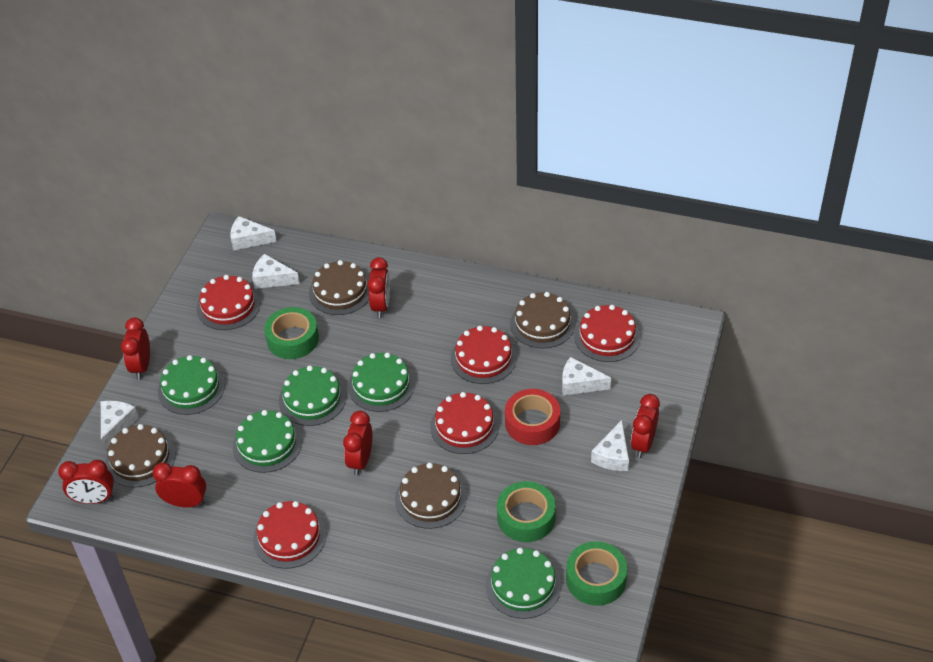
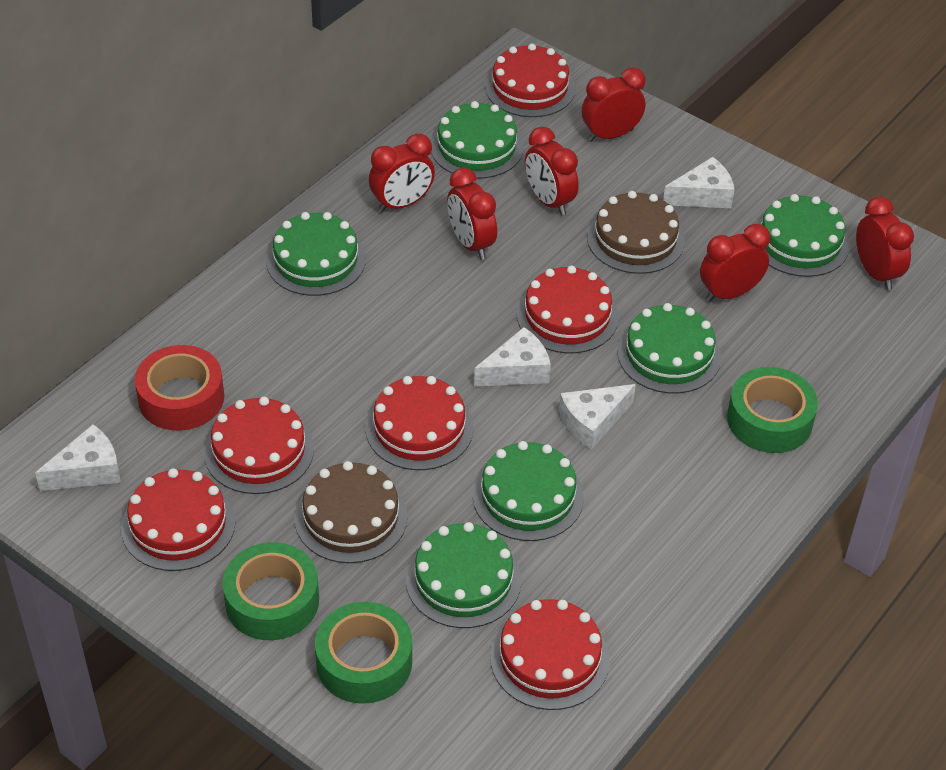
brown cake: 4 -> 2
green cake: 5 -> 6
red cake: 5 -> 6
white cheese: 5 -> 4

